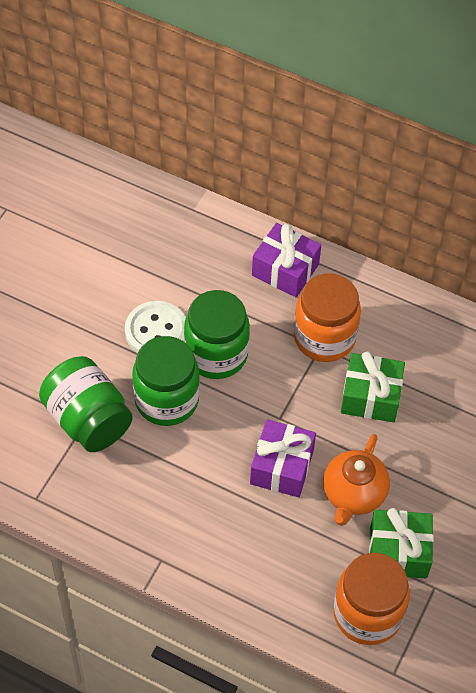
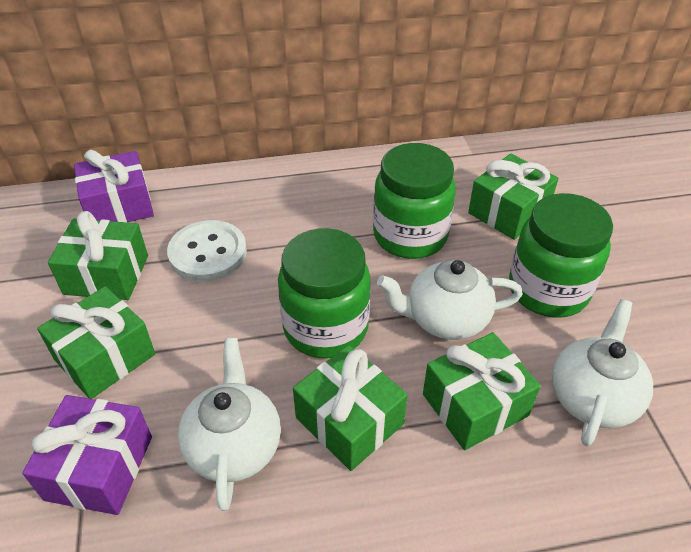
green gift: 2 -> 5
orange jar: 2 -> 0
orange teapot: 1 -> 0
white teapot: 0 -> 3

